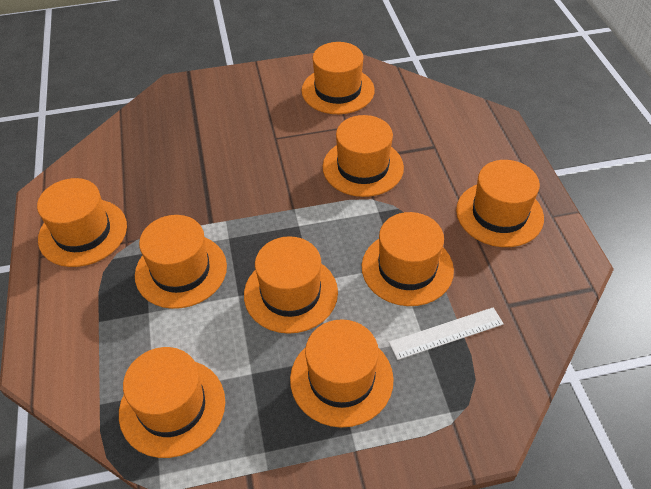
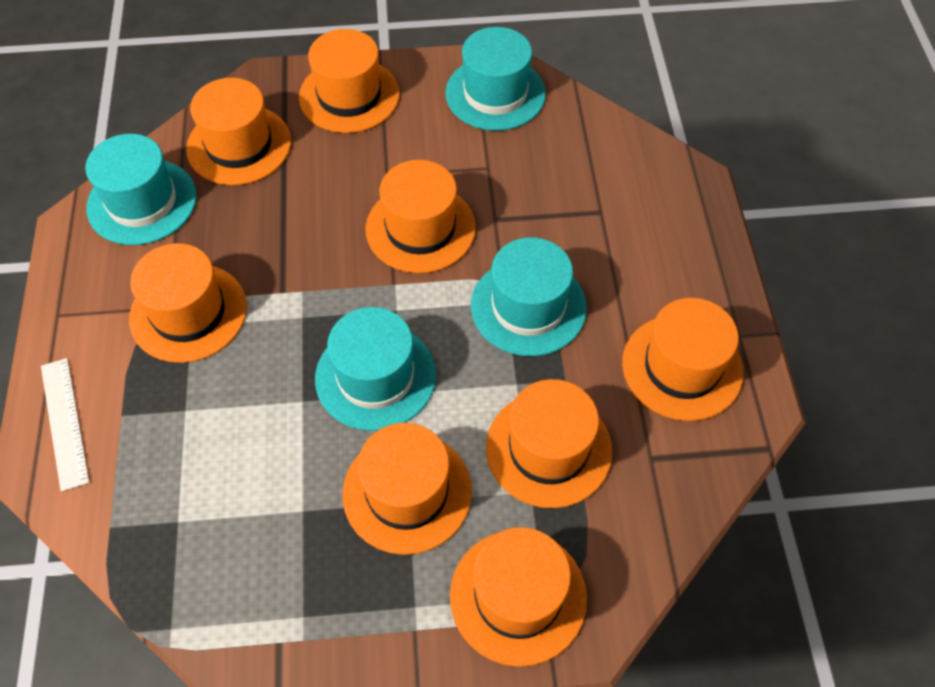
orange hat: 9 -> 8
turquoise hat: 0 -> 4

